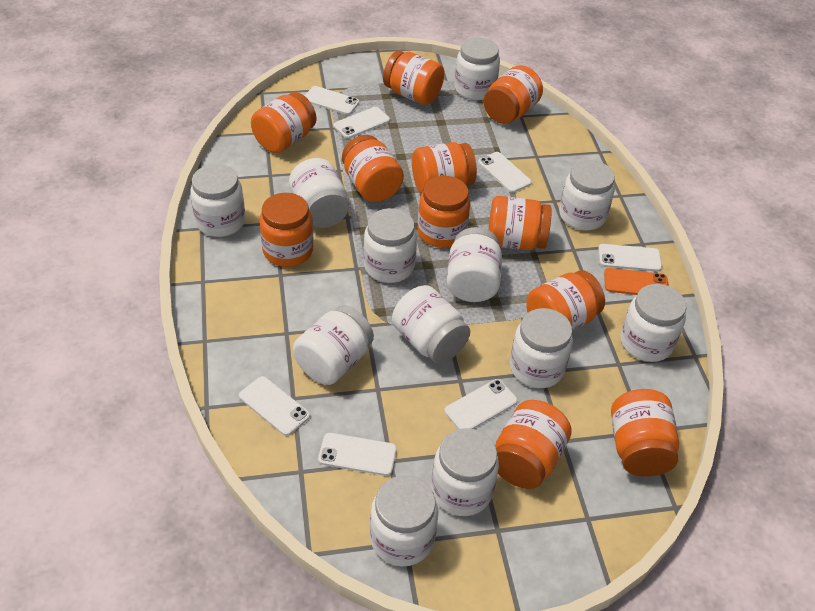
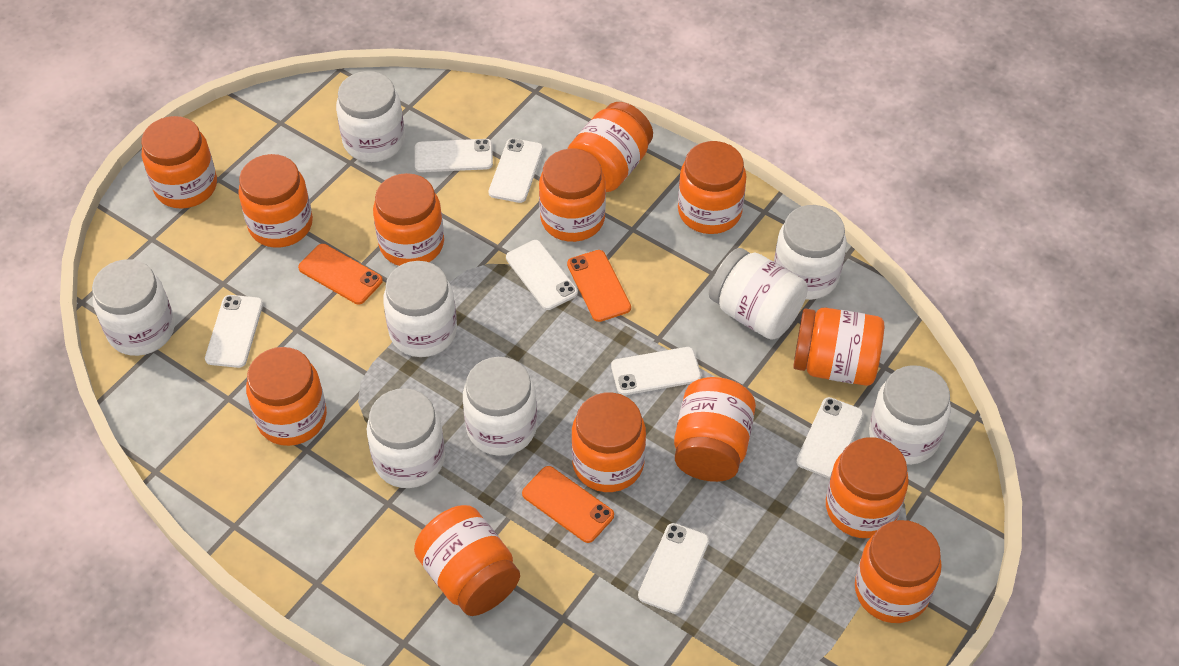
orange jar: 11 -> 13
orange phone: 1 -> 3
white jar: 12 -> 8

